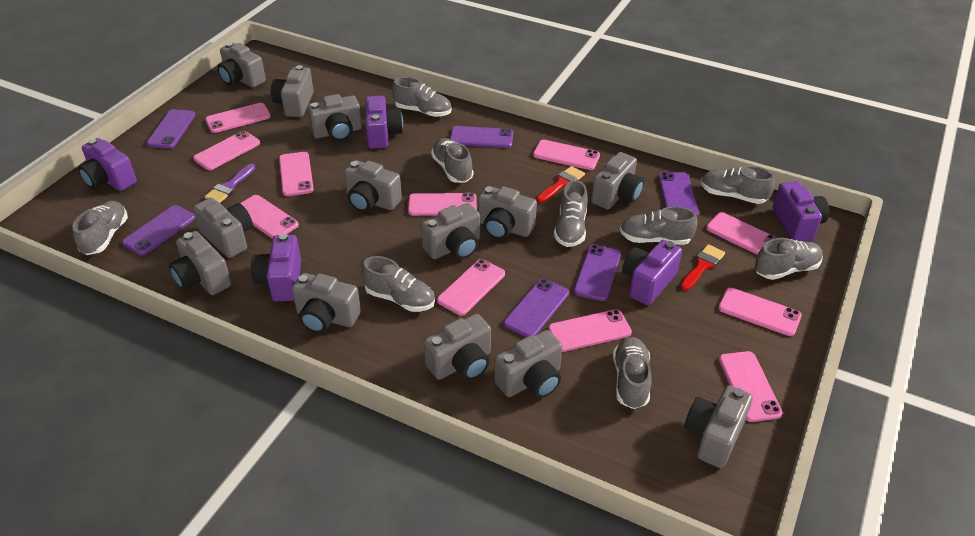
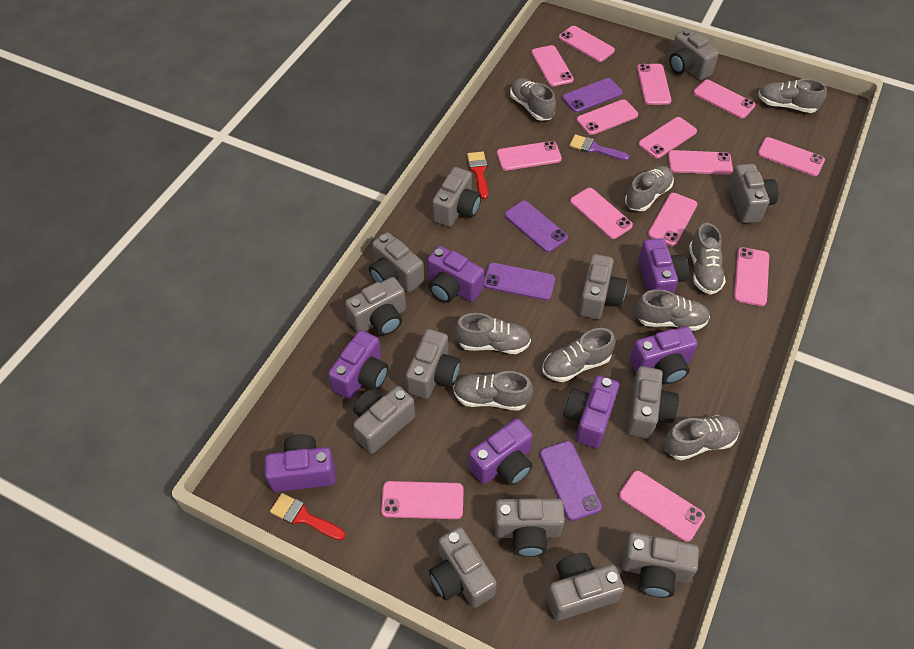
pink phone: 11 -> 14
purple camera: 5 -> 7
purple phone: 6 -> 4

